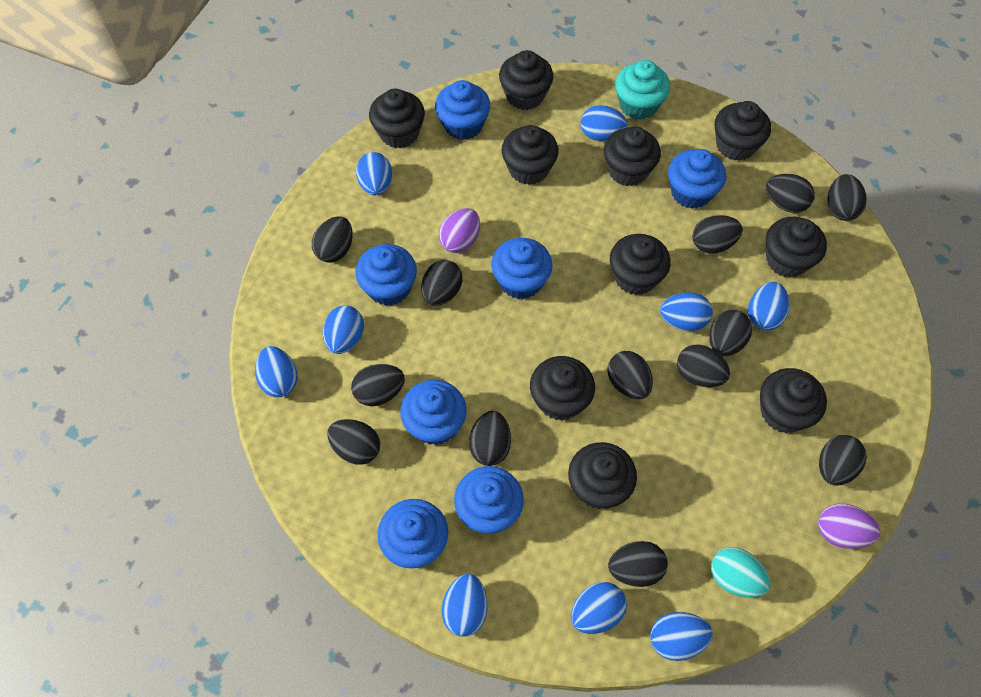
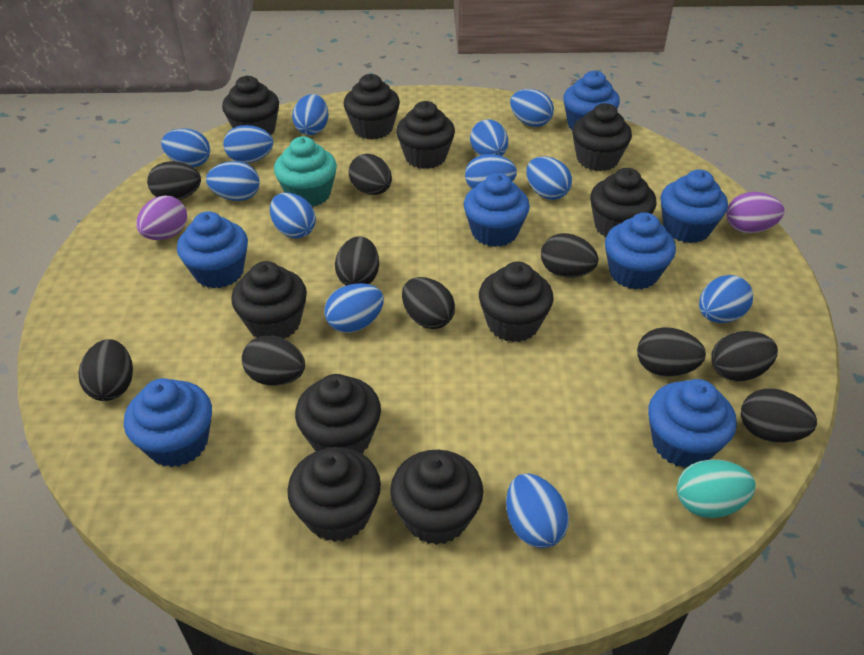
black egg: 13 -> 10
blue egg: 9 -> 12

